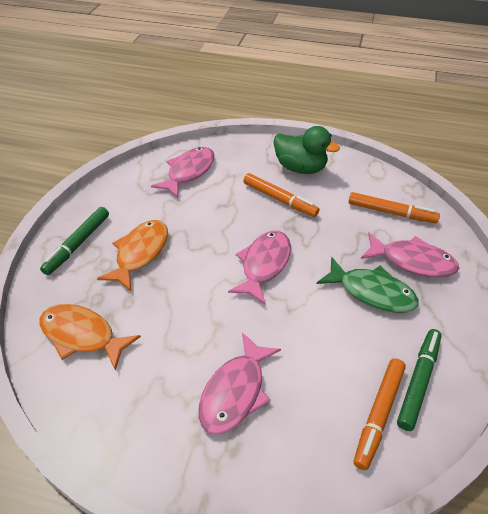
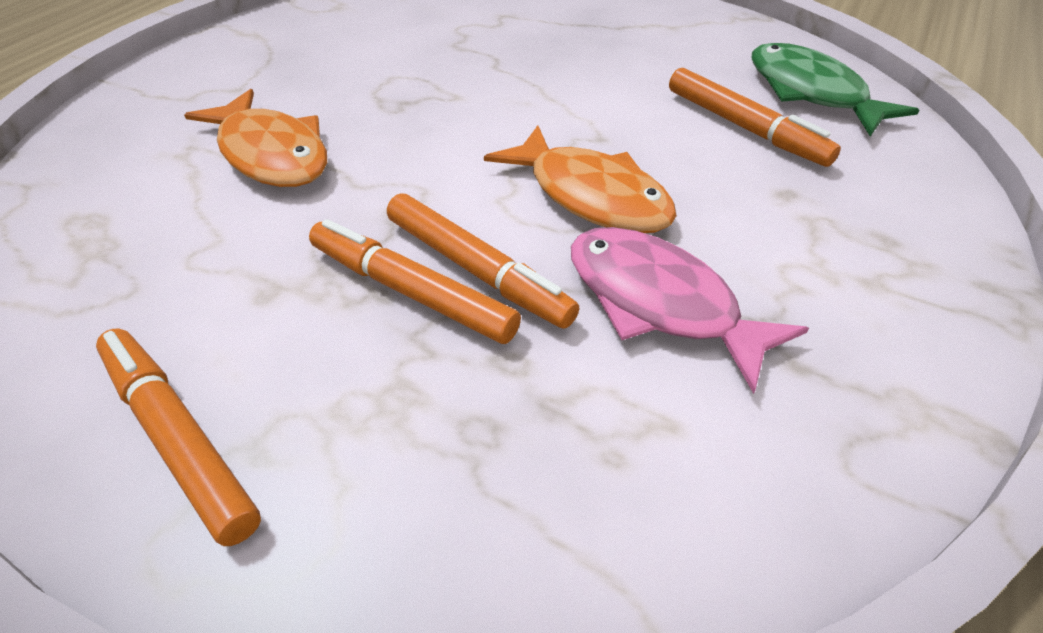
green duck: 1 -> 0
green marker: 2 -> 0
orange marker: 3 -> 4
pink fish: 4 -> 1

